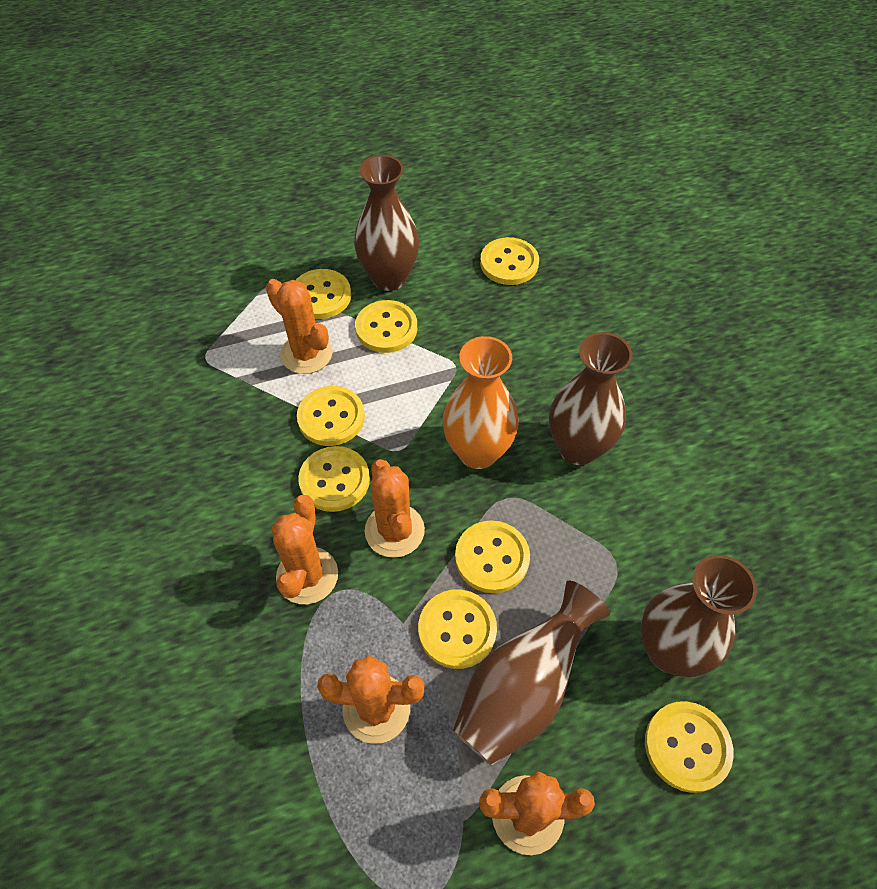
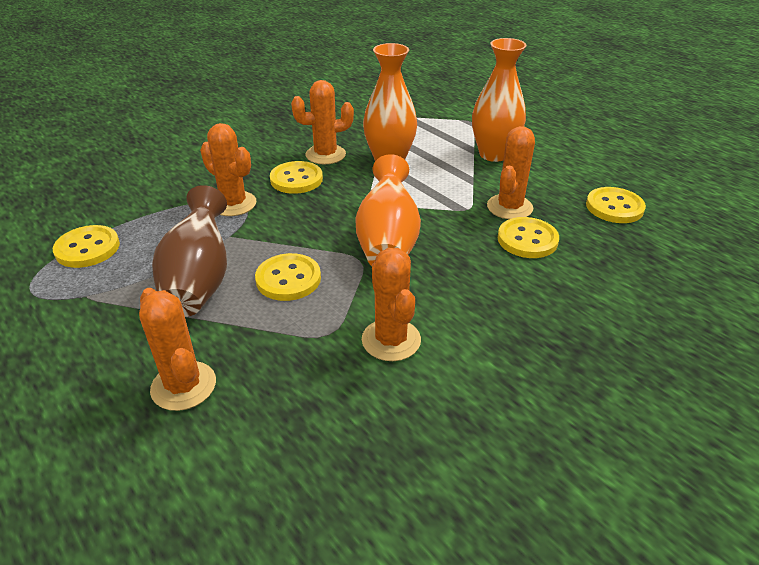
brown vase: 4 -> 1
orange vase: 1 -> 3
yellow button: 8 -> 5

